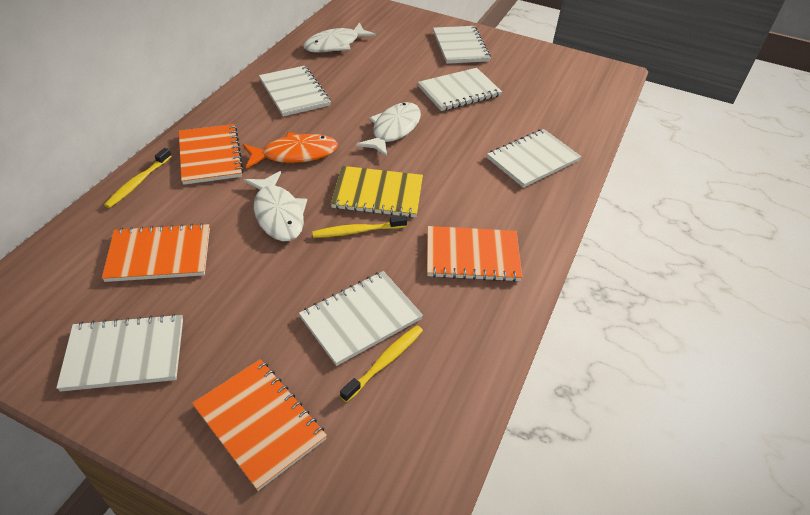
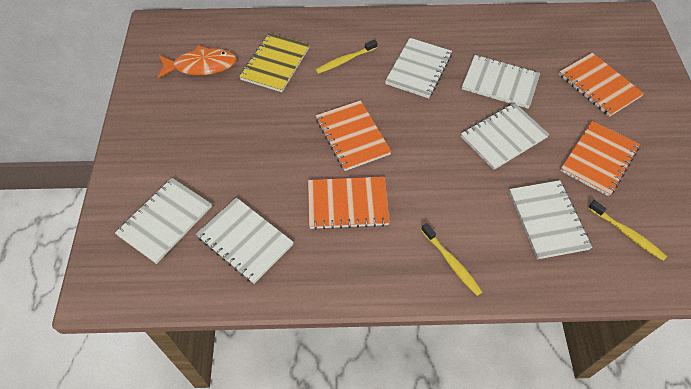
white fish: 3 -> 0

